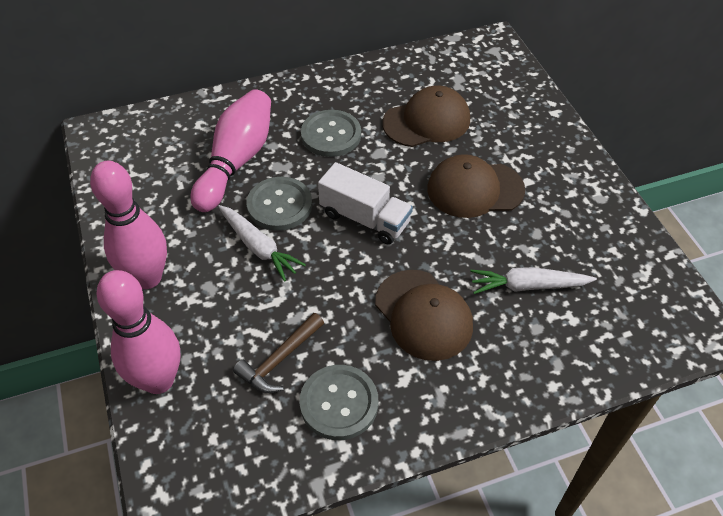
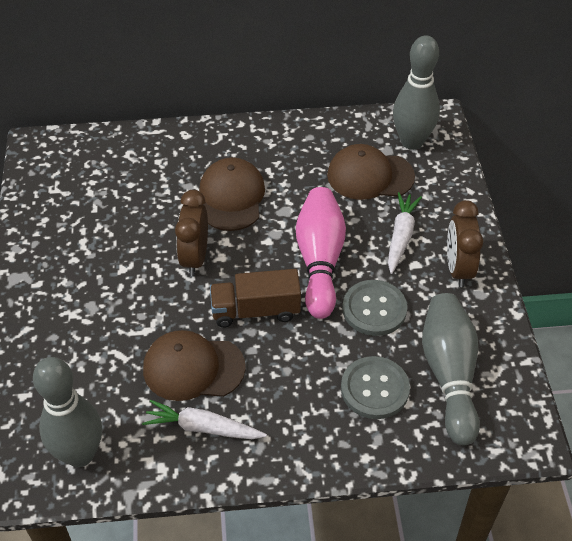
brown clock: 0 -> 2
brown hammer: 1 -> 0
brown truck: 0 -> 1
grey bowling pin: 0 -> 3
grey button: 3 -> 2
pink bowling pin: 3 -> 1
white truck: 1 -> 0

